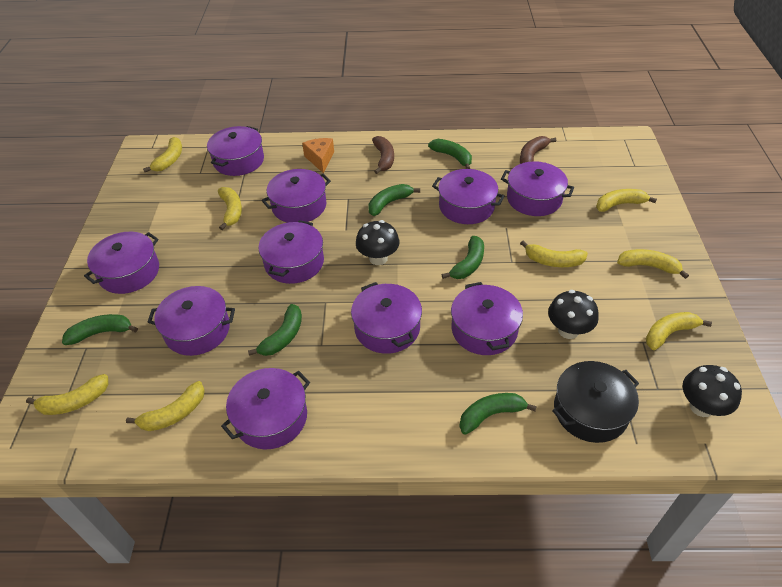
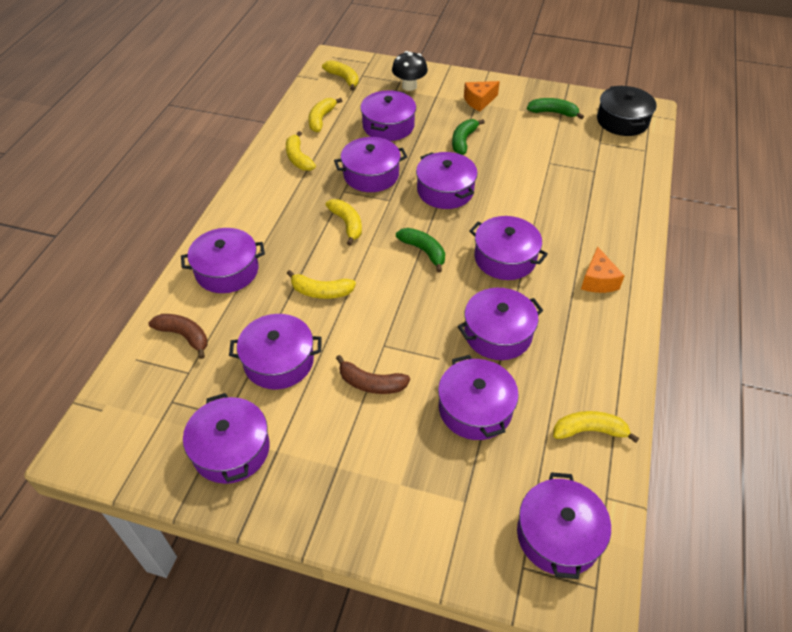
black mushroom: 3 -> 1
green banana: 6 -> 3
orange cheese: 1 -> 2
yellow banana: 8 -> 6

